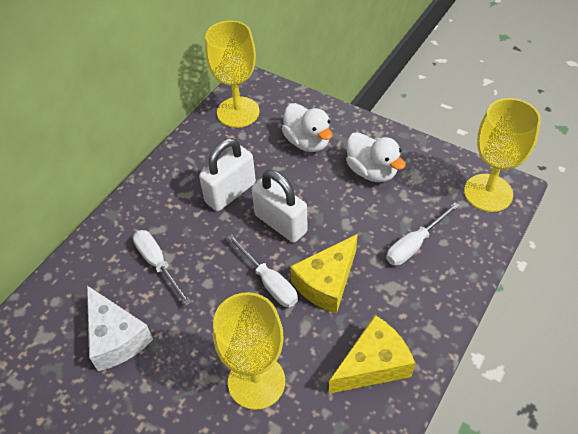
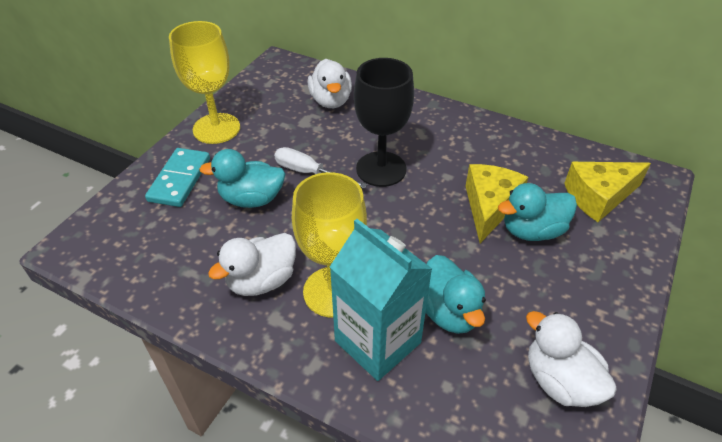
black goblet: 0 -> 1
turquoise carton: 0 -> 1
turquoise domino: 0 -> 1
turquoise duck: 0 -> 3
white cheese: 1 -> 0
white duck: 2 -> 3
white padlock: 2 -> 0
white screwdriver: 3 -> 1
yellow goblet: 3 -> 2

